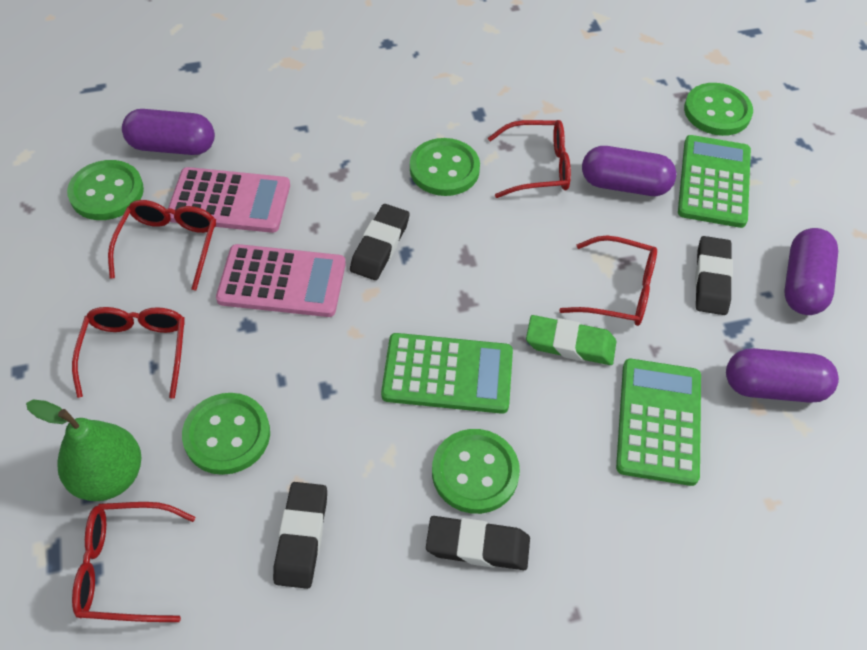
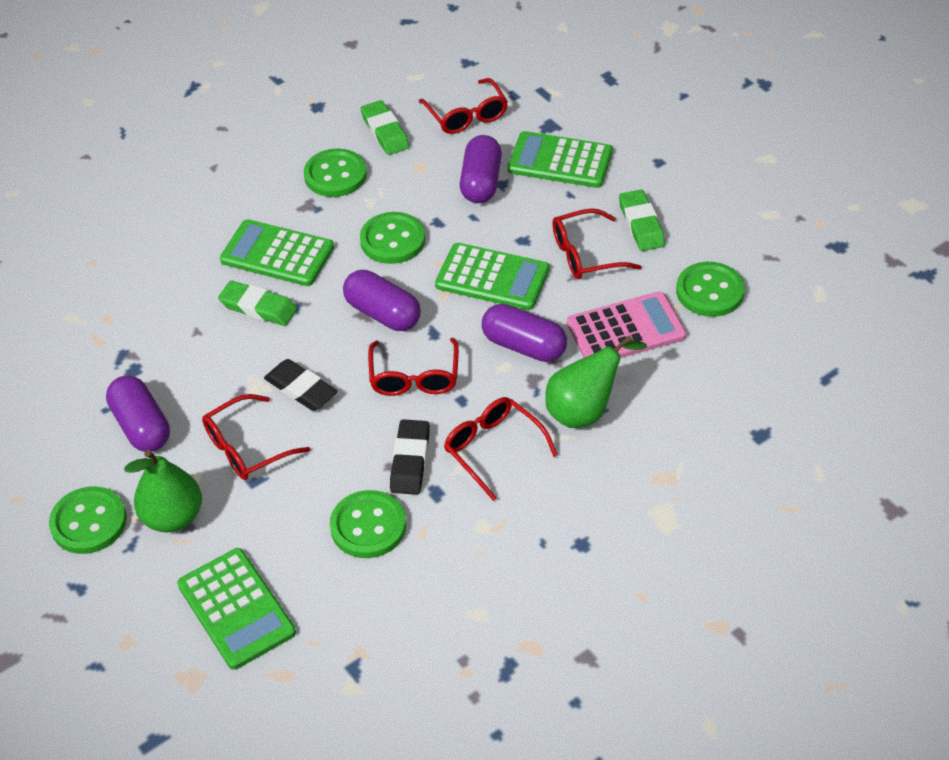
black eraser: 4 -> 2
green calculator: 3 -> 4
green eraser: 1 -> 3
green pear: 1 -> 2
pink calculator: 2 -> 1

